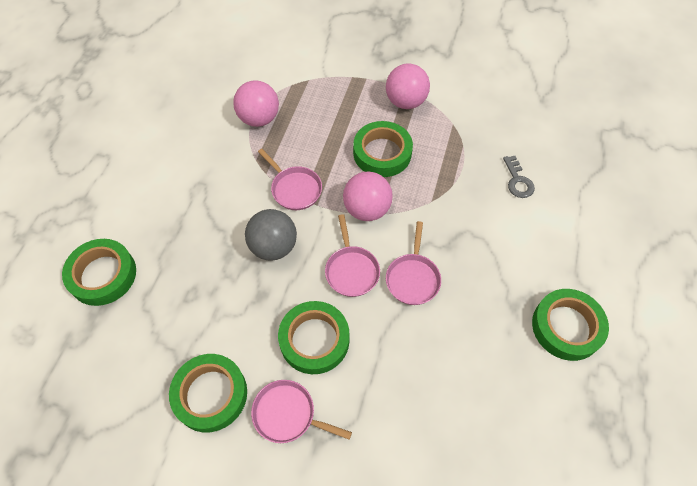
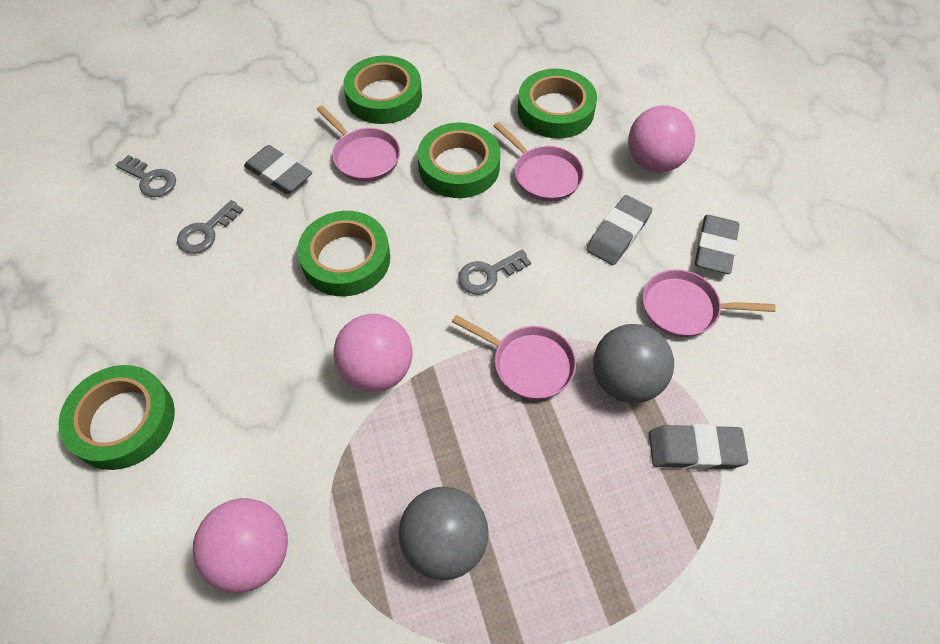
grey ball: 1 -> 2
grey eraser: 0 -> 4
grey key: 1 -> 3

